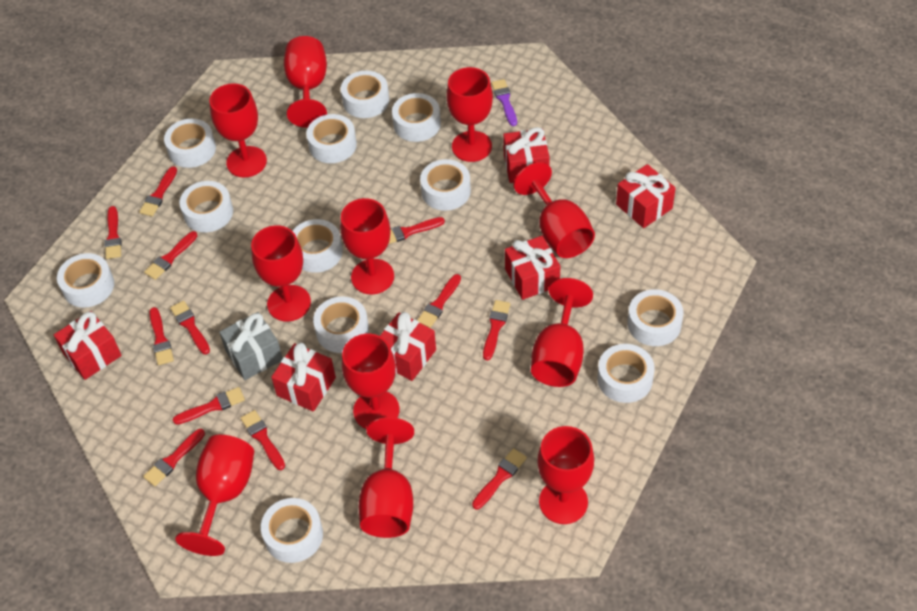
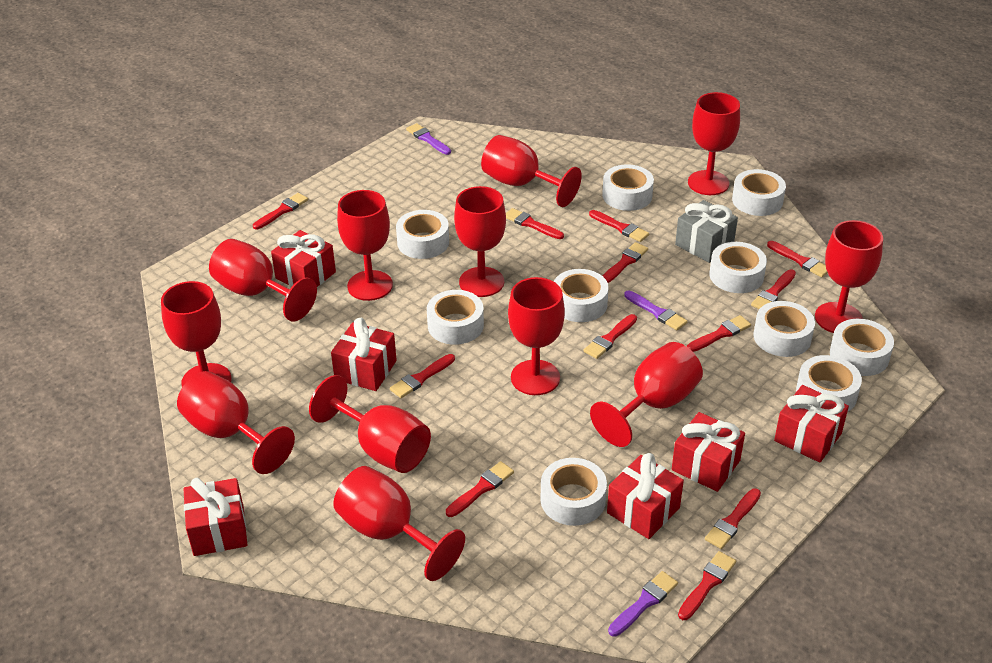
purple brush: 1 -> 3
red goblet: 11 -> 12
white tape: 12 -> 10

